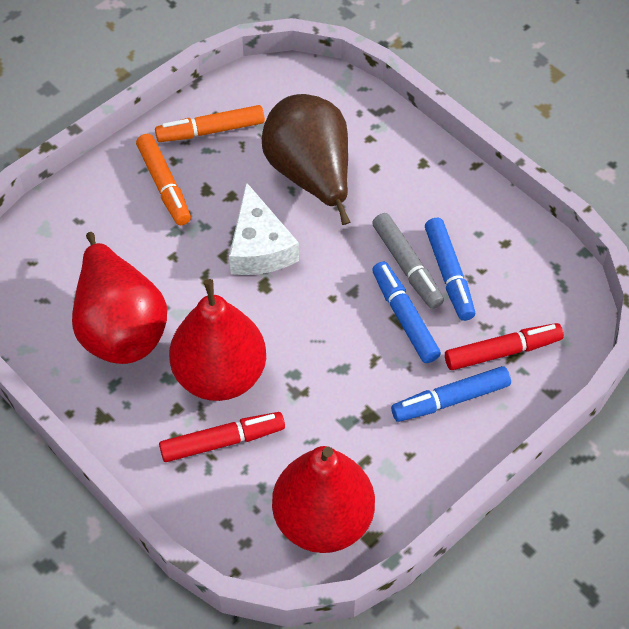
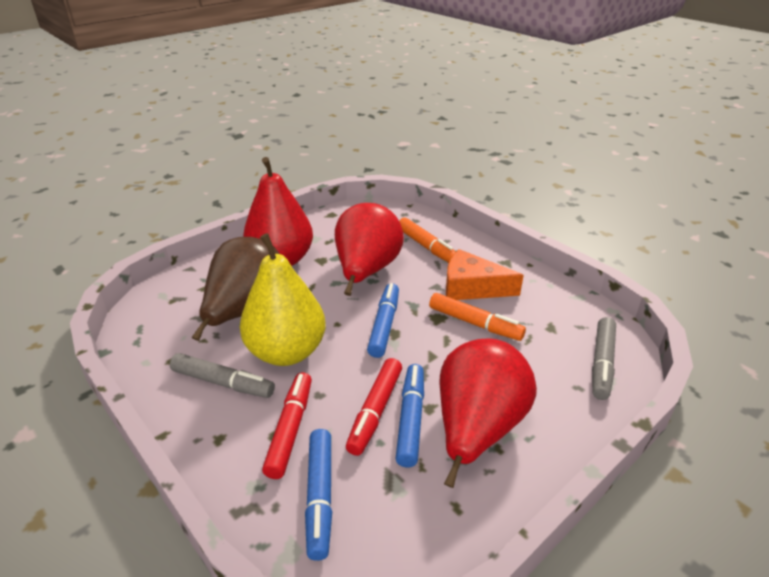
grey marker: 1 -> 2
orange cheese: 0 -> 1
white cheese: 1 -> 0
yellow pear: 0 -> 1

